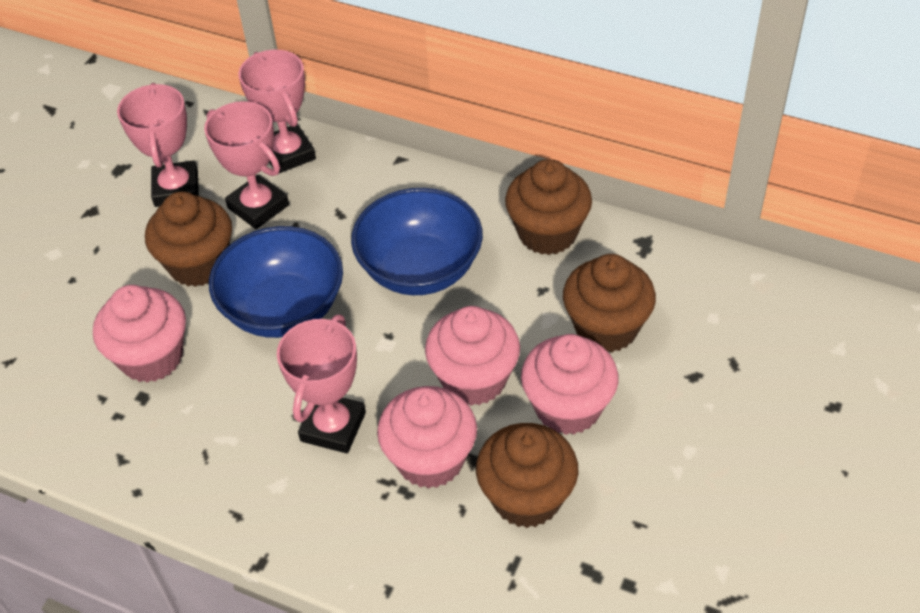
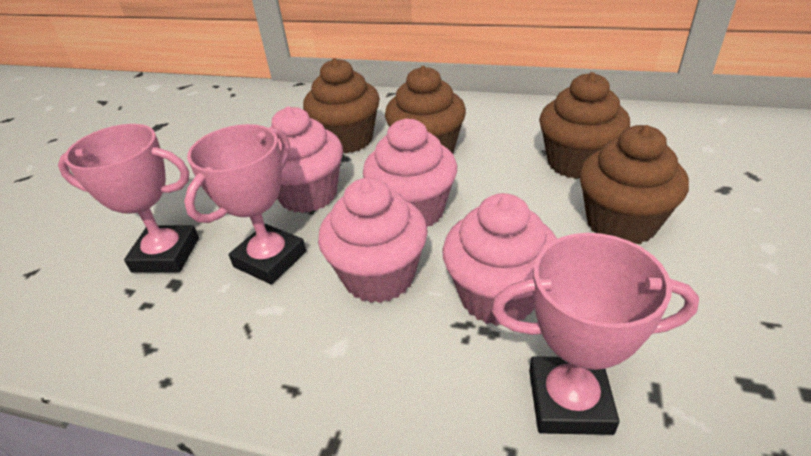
blue bowl: 2 -> 0
pink trophy: 4 -> 3

